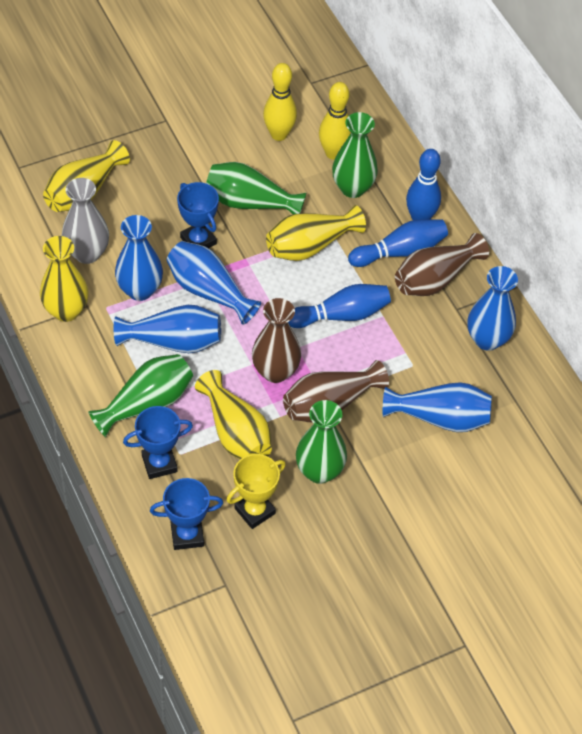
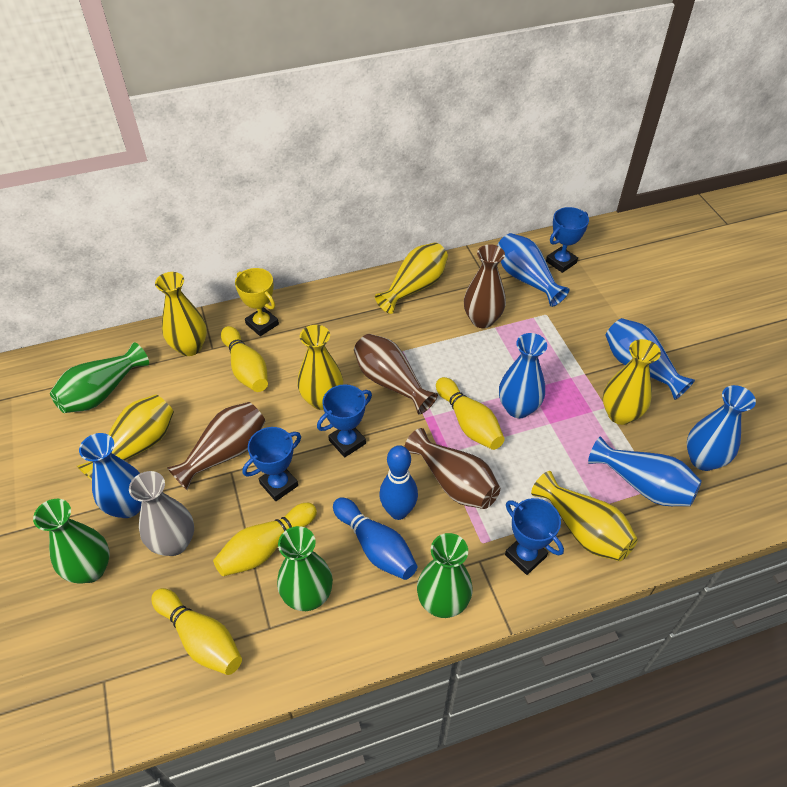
blue bowling pin: 3 -> 2
blue trophy: 3 -> 4
blue vase: 5 -> 6
brown vase: 3 -> 4
yellow bowling pin: 2 -> 4
yellow vase: 4 -> 6

